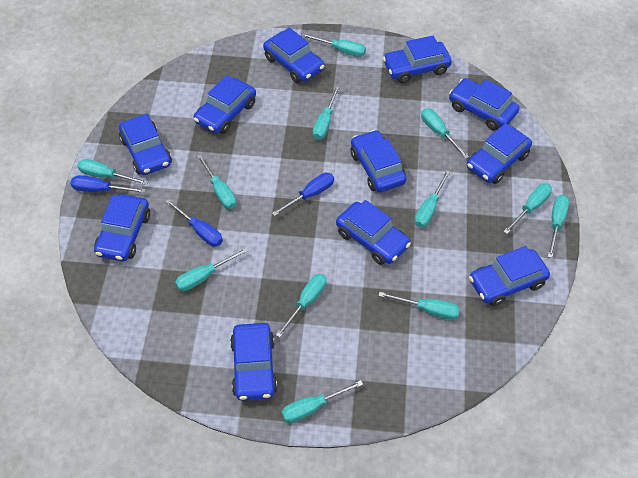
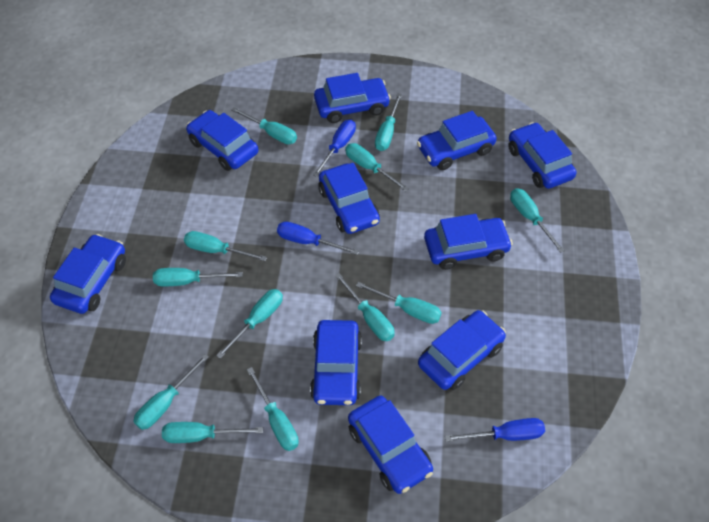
blue car: 11 -> 10

